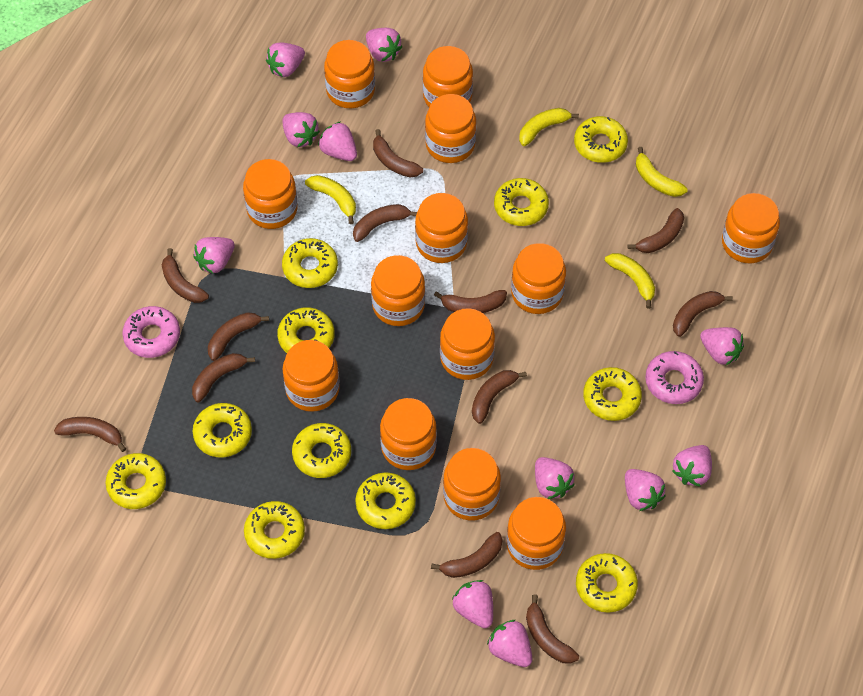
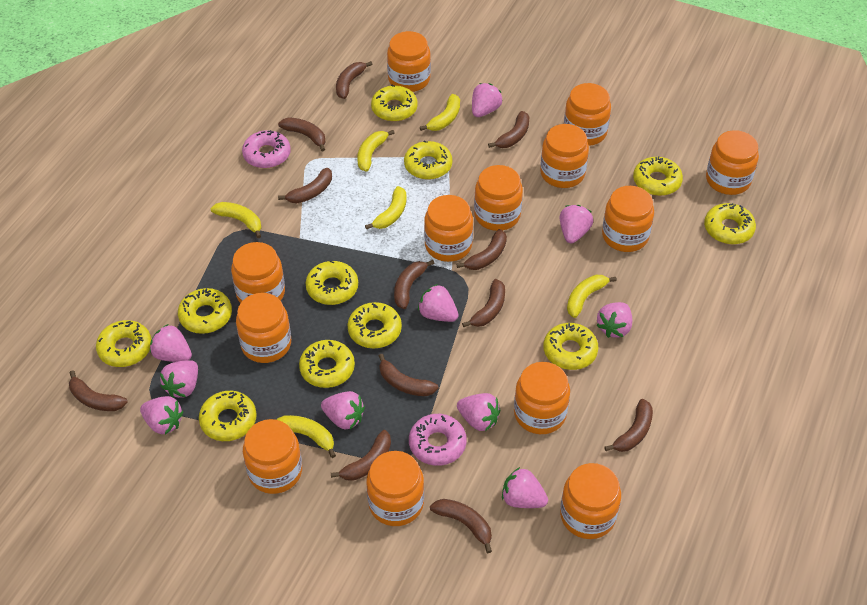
pink strawberry: 11 -> 10
yellow banana: 4 -> 6

